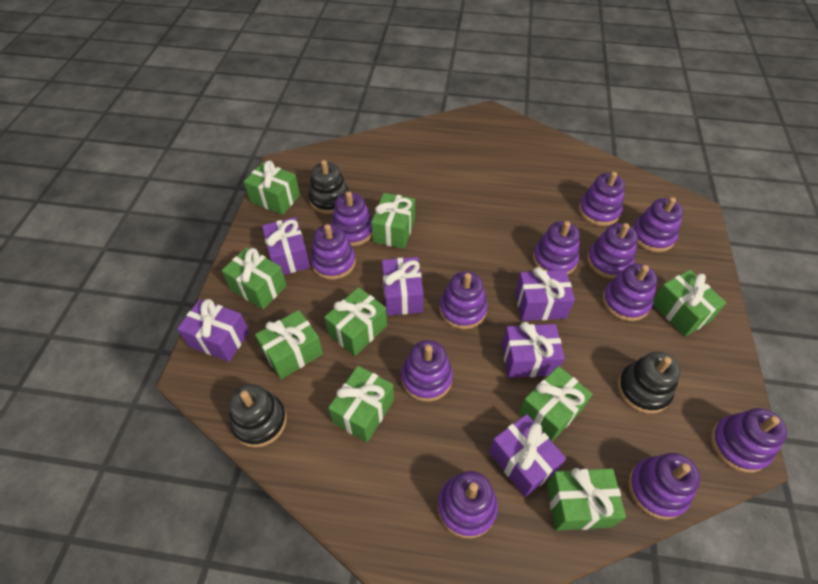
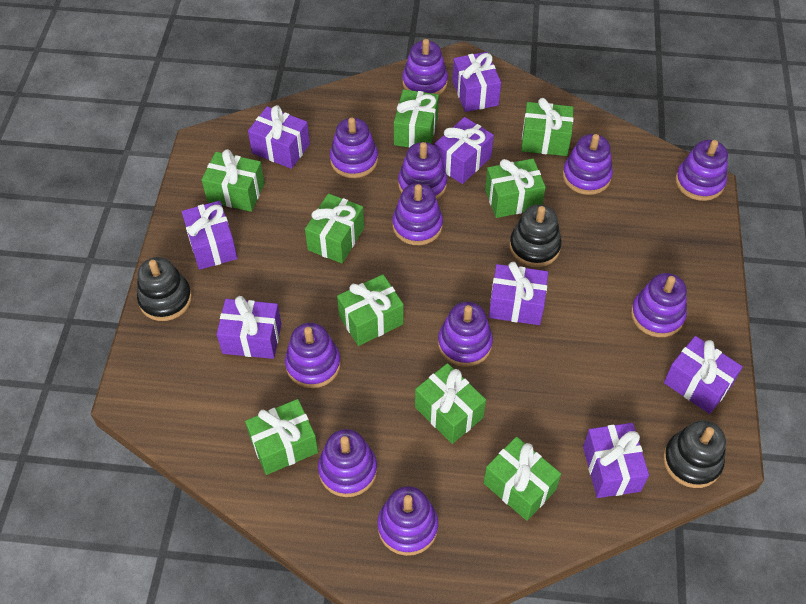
purple gift: 6 -> 8
purple stacking toy: 12 -> 11

